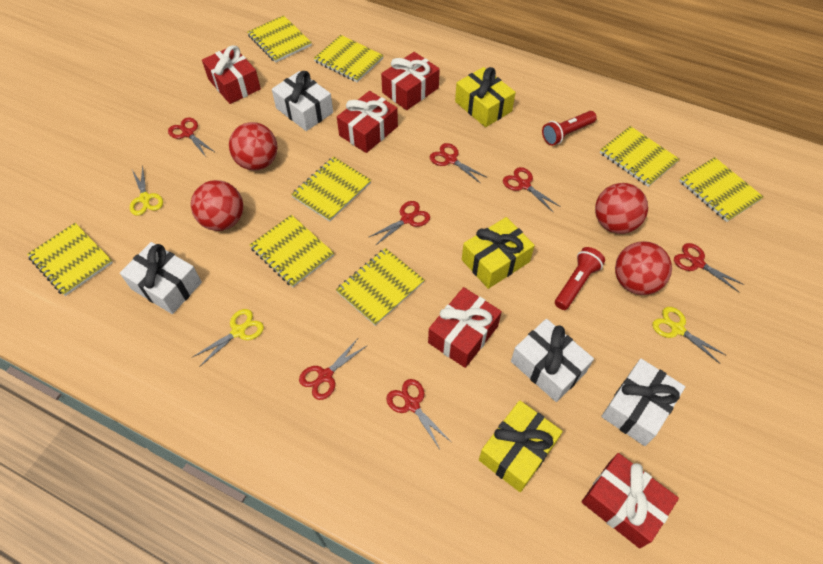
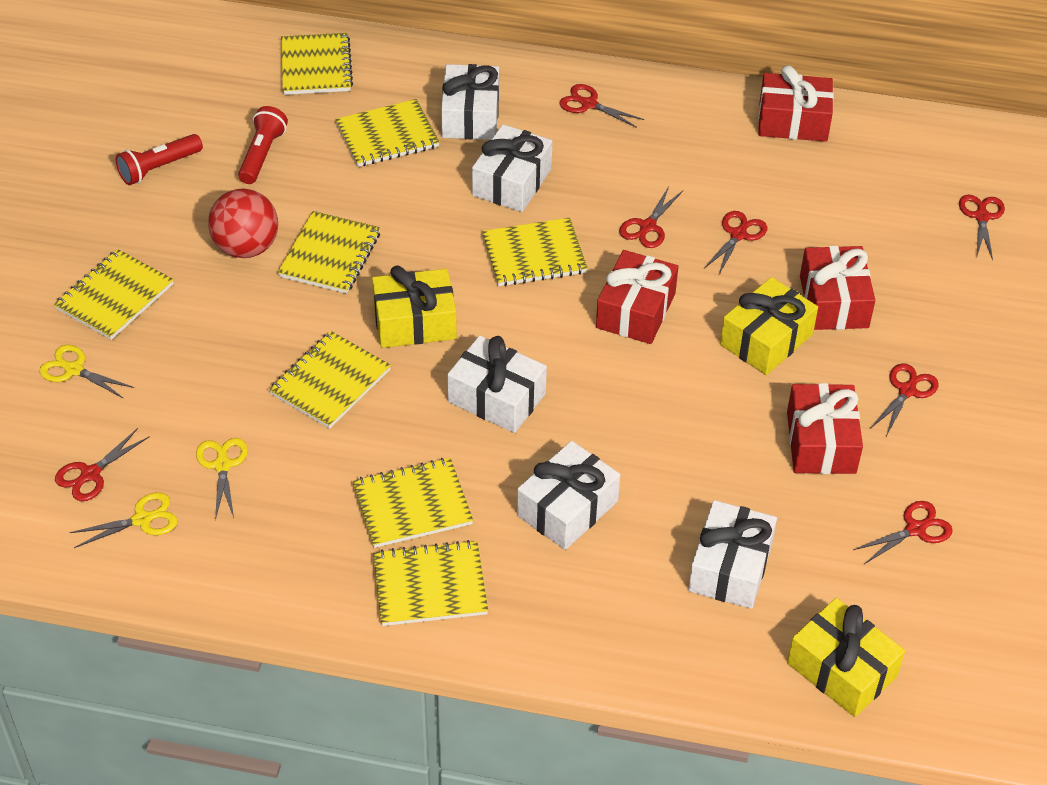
red ball: 4 -> 1
red gift: 5 -> 4
white gift: 4 -> 5

